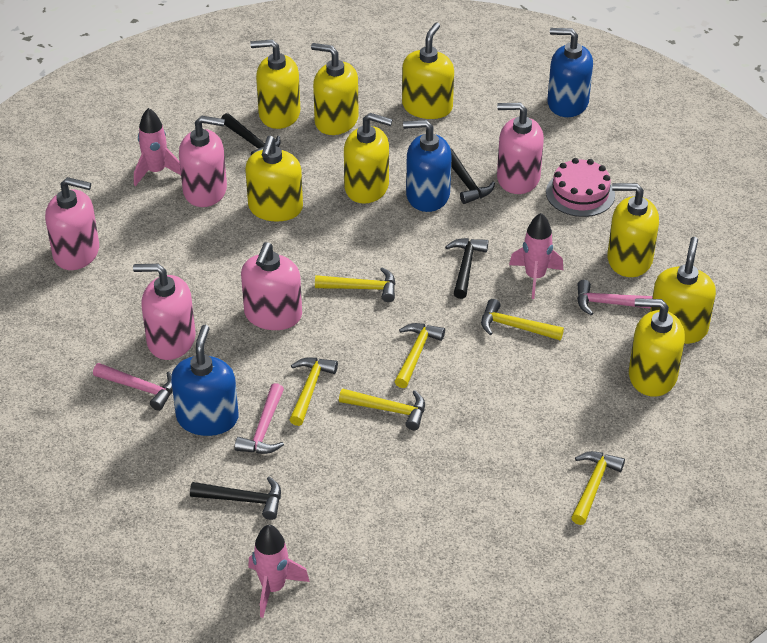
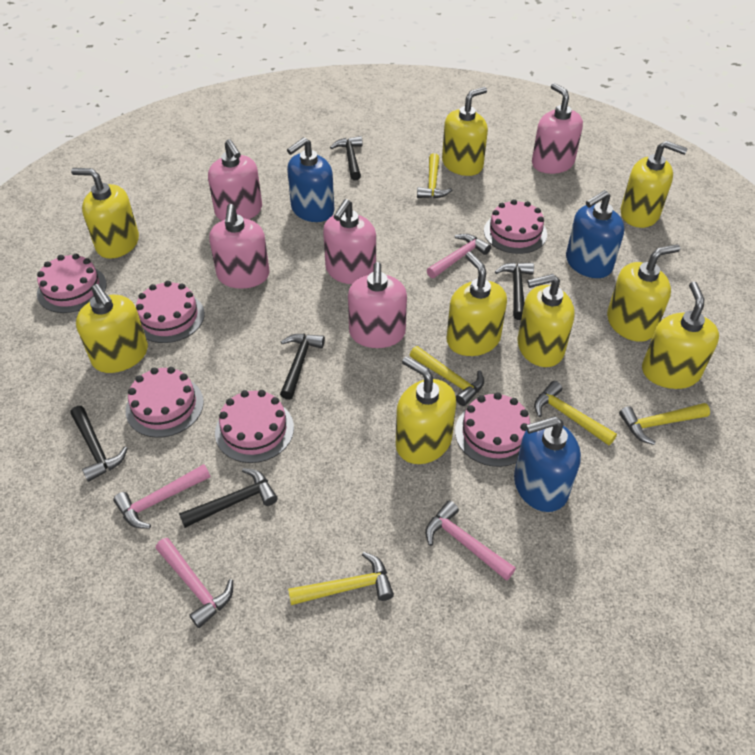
black hammer: 4 -> 5
pink cake: 1 -> 6
pink hammer: 3 -> 4
pink rocket: 3 -> 0
yellow hammer: 6 -> 5
yellow soap dispenser: 8 -> 9

